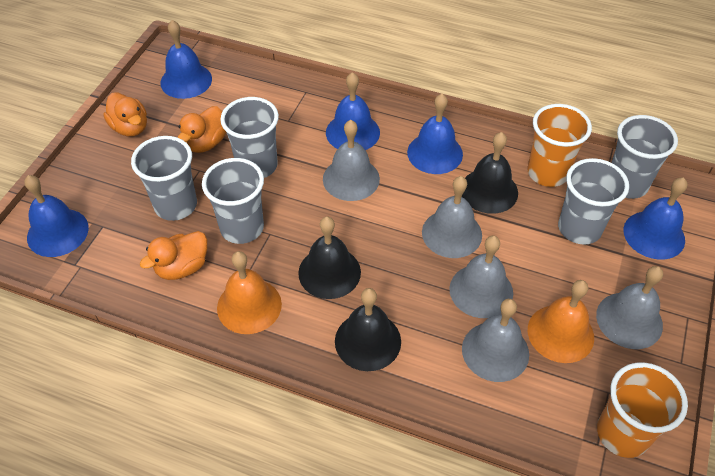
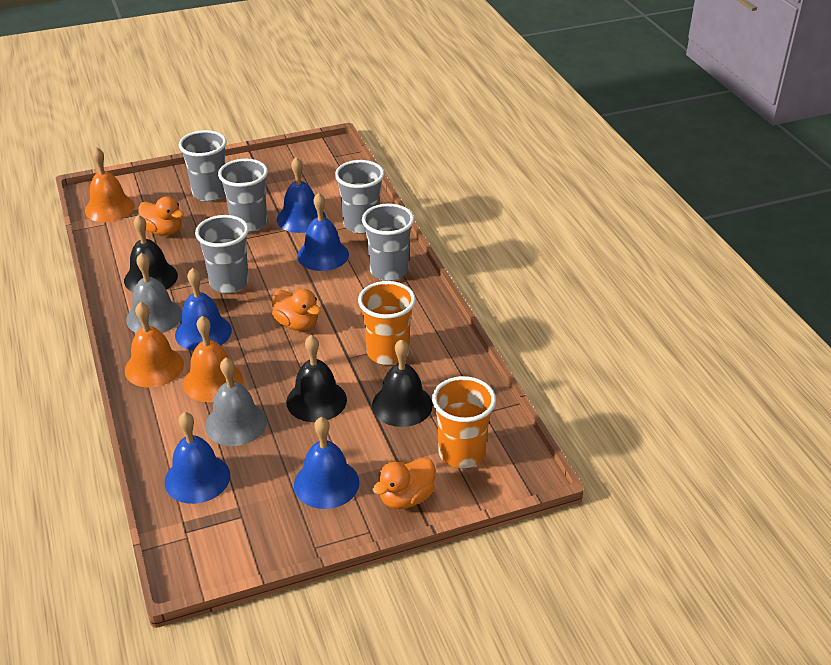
grey bell: 5 -> 2
orange bell: 2 -> 3

